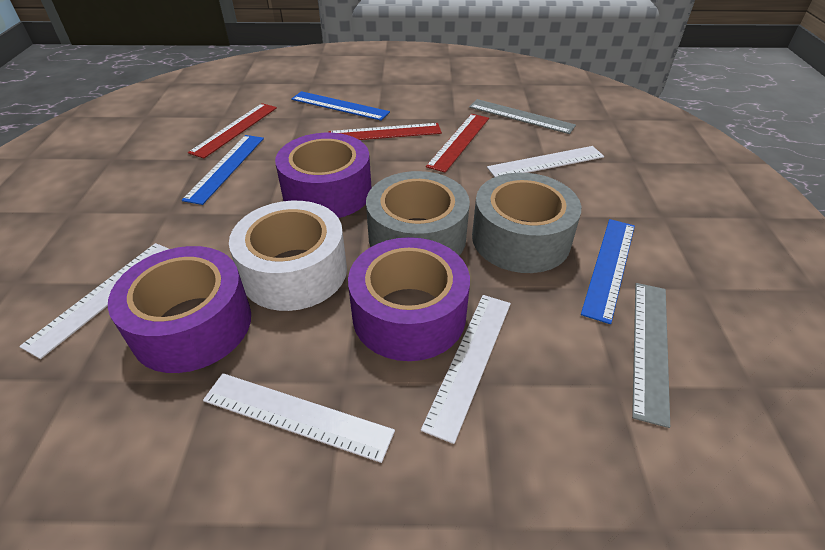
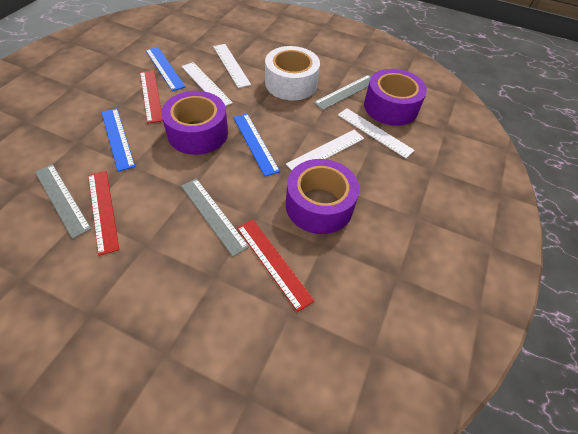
grey ruler: 2 -> 3
grey tape: 2 -> 0

